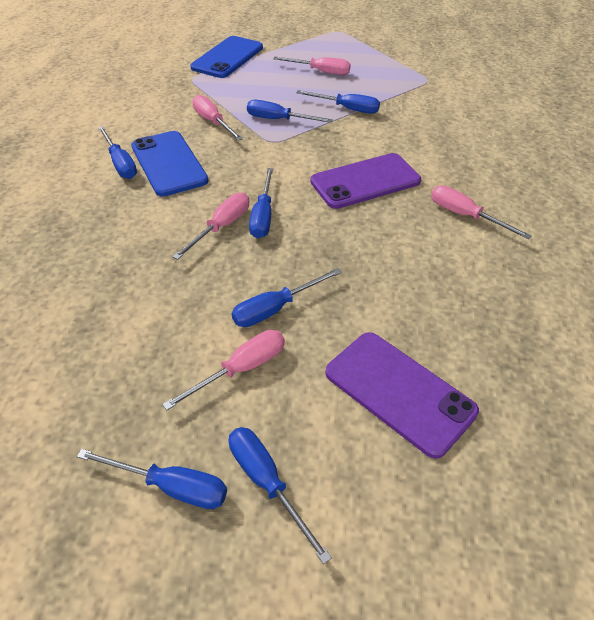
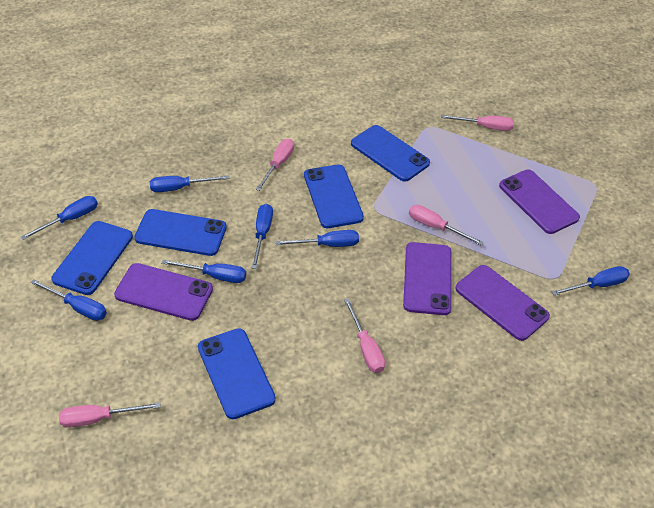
blue phone: 2 -> 5
purple phone: 2 -> 4

